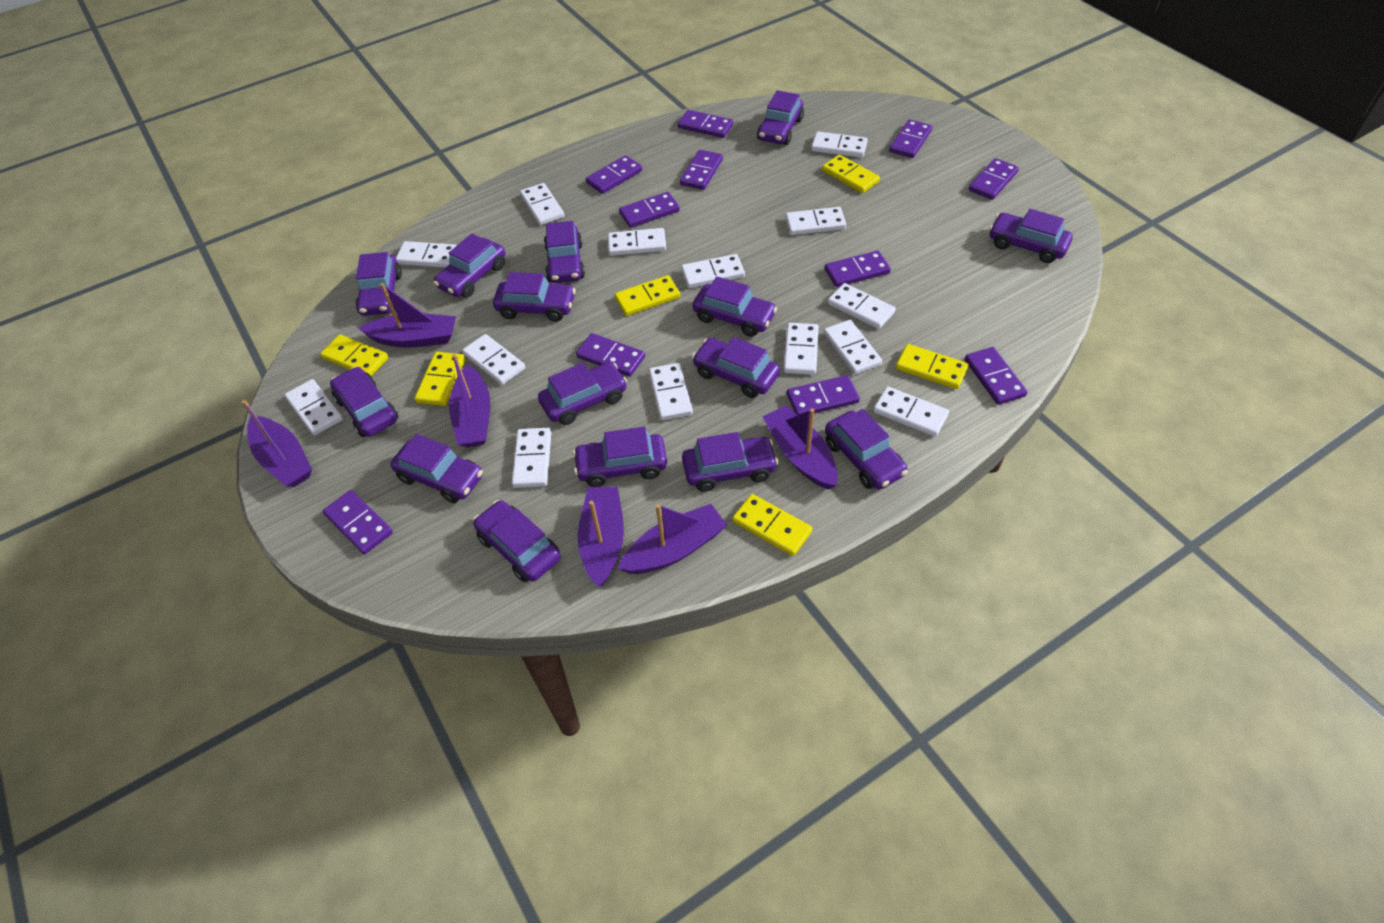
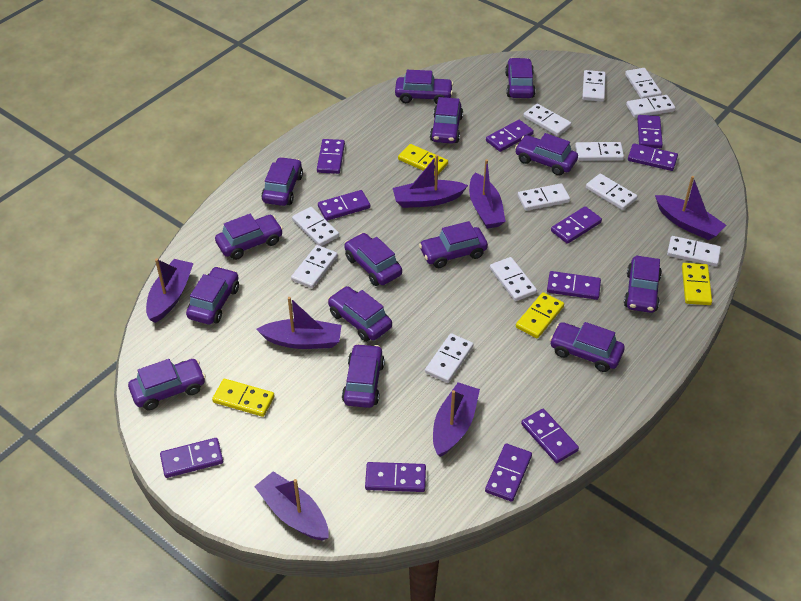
purple boat: 6 -> 7
purple car: 15 -> 14
white domino: 14 -> 12
yellow domino: 6 -> 4

